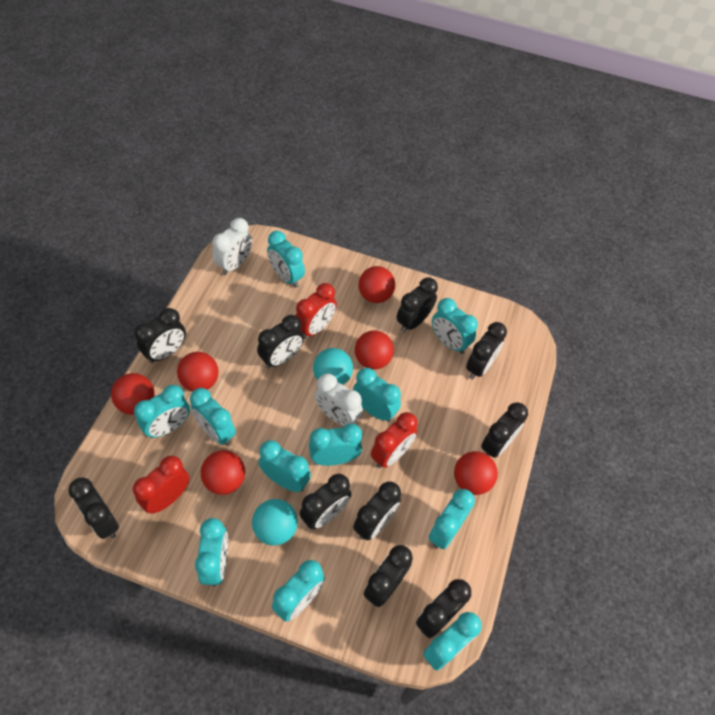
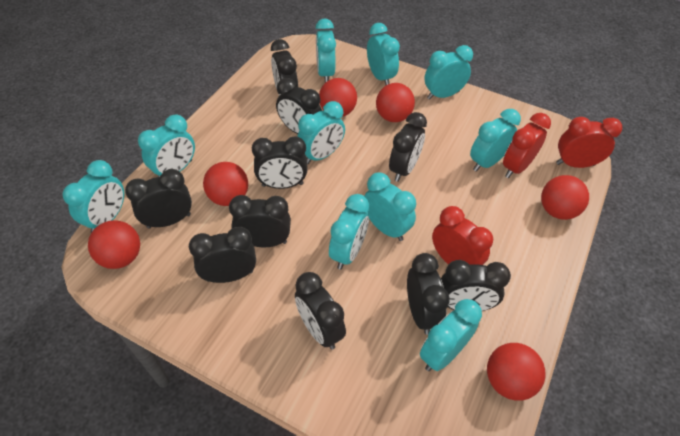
turquoise ball: 2 -> 0
turquoise clock: 11 -> 10
white clock: 2 -> 0

